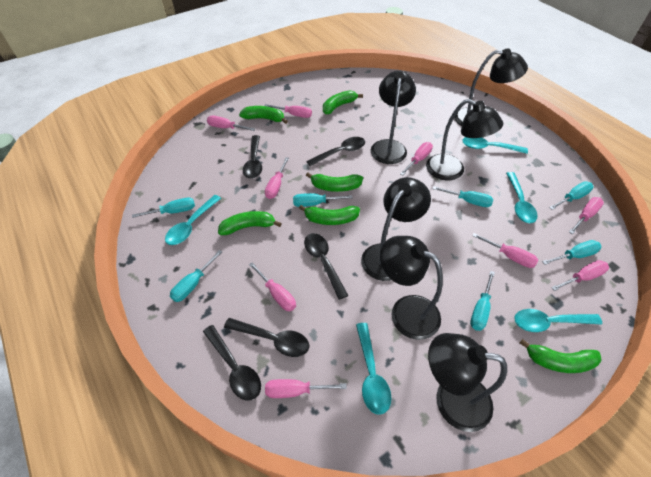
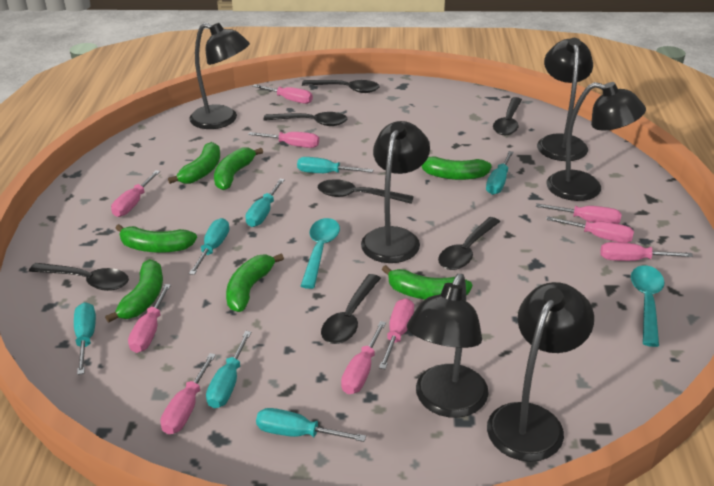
black spoon: 5 -> 7
green banana: 6 -> 7
pink screwdriver: 9 -> 10
turquoise spoon: 5 -> 2

